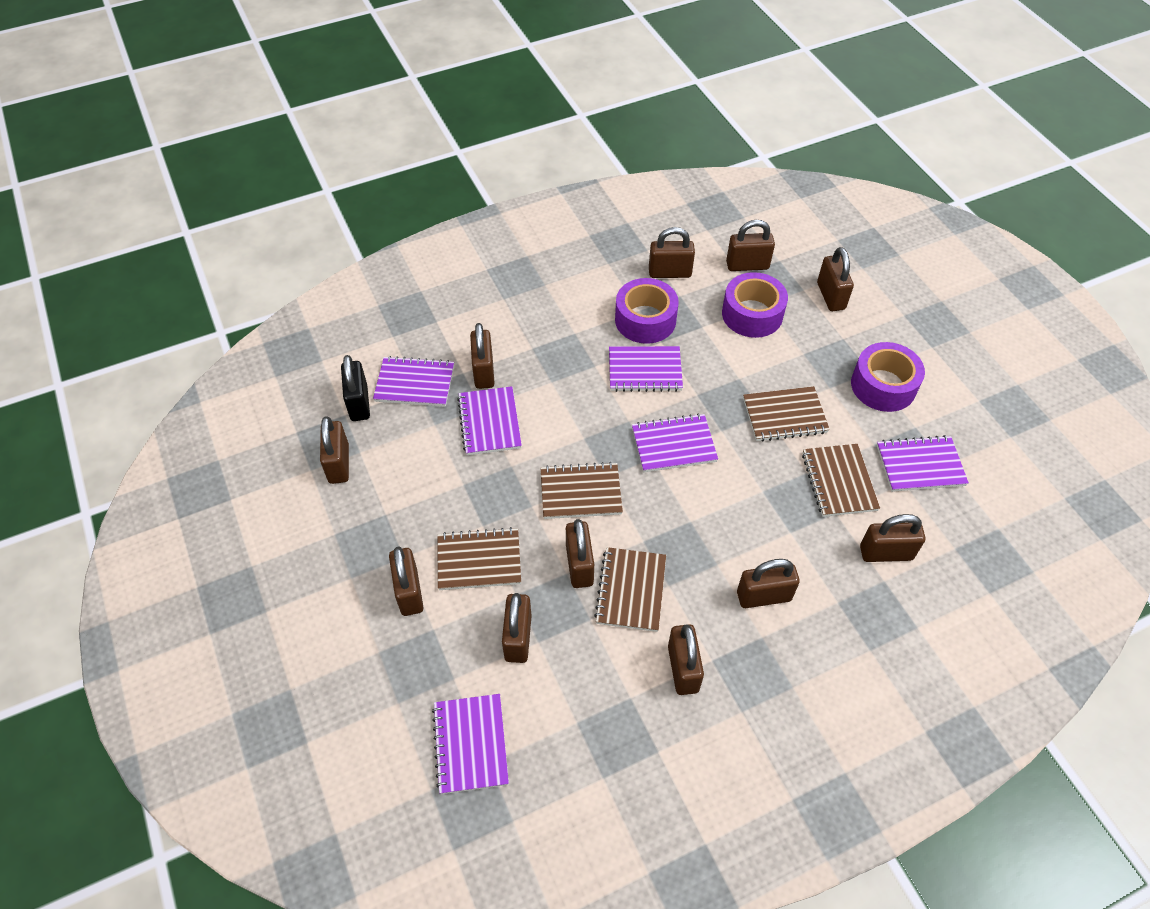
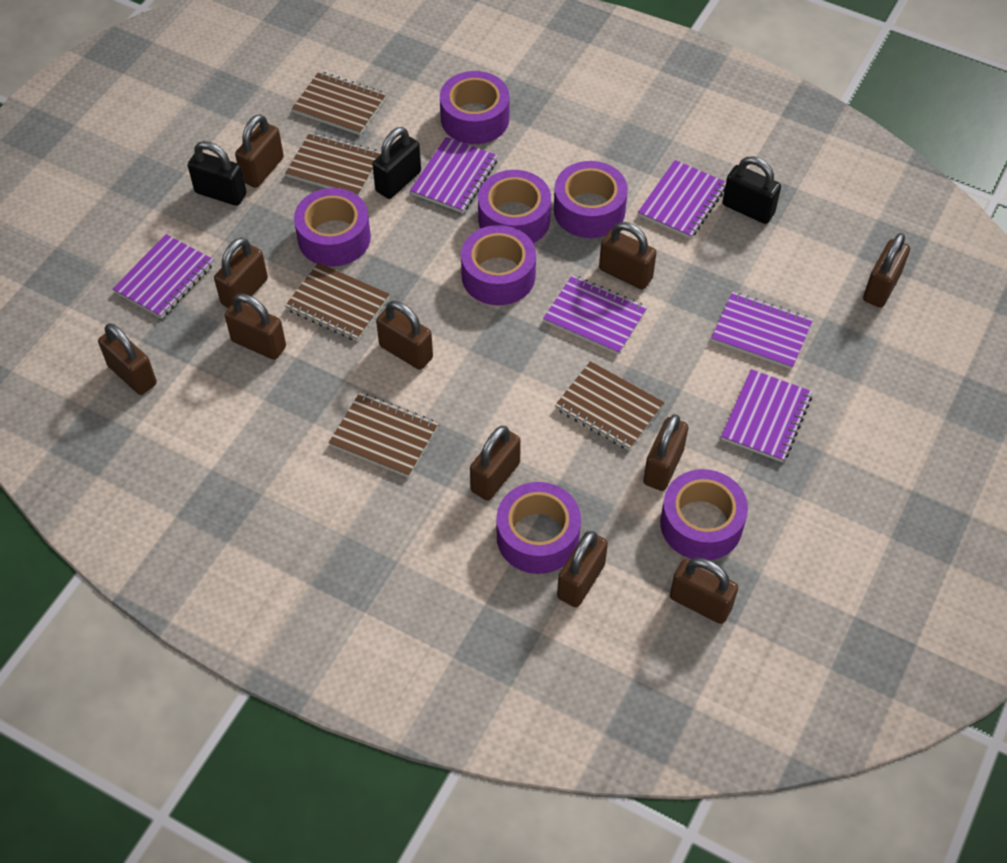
black padlock: 1 -> 3
purple tape: 3 -> 7

